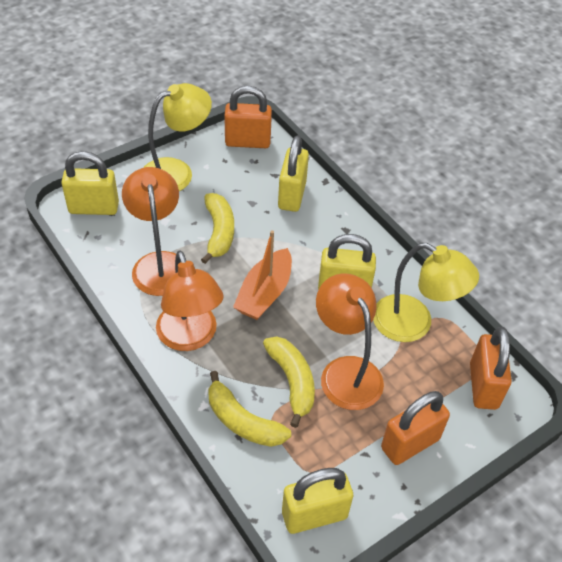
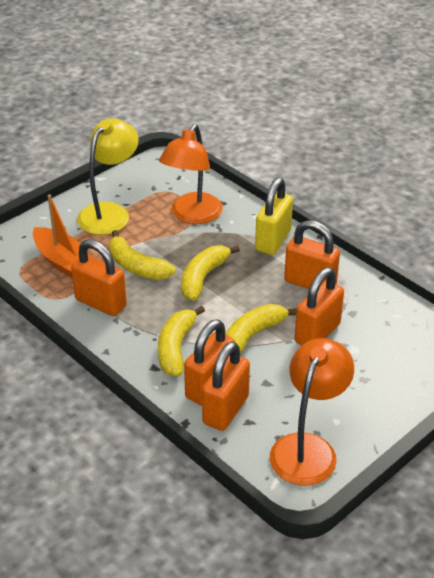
orange lamp: 3 -> 2
orange padlock: 3 -> 5
yellow banana: 3 -> 4
yellow lamp: 2 -> 1
yellow padlock: 4 -> 1

